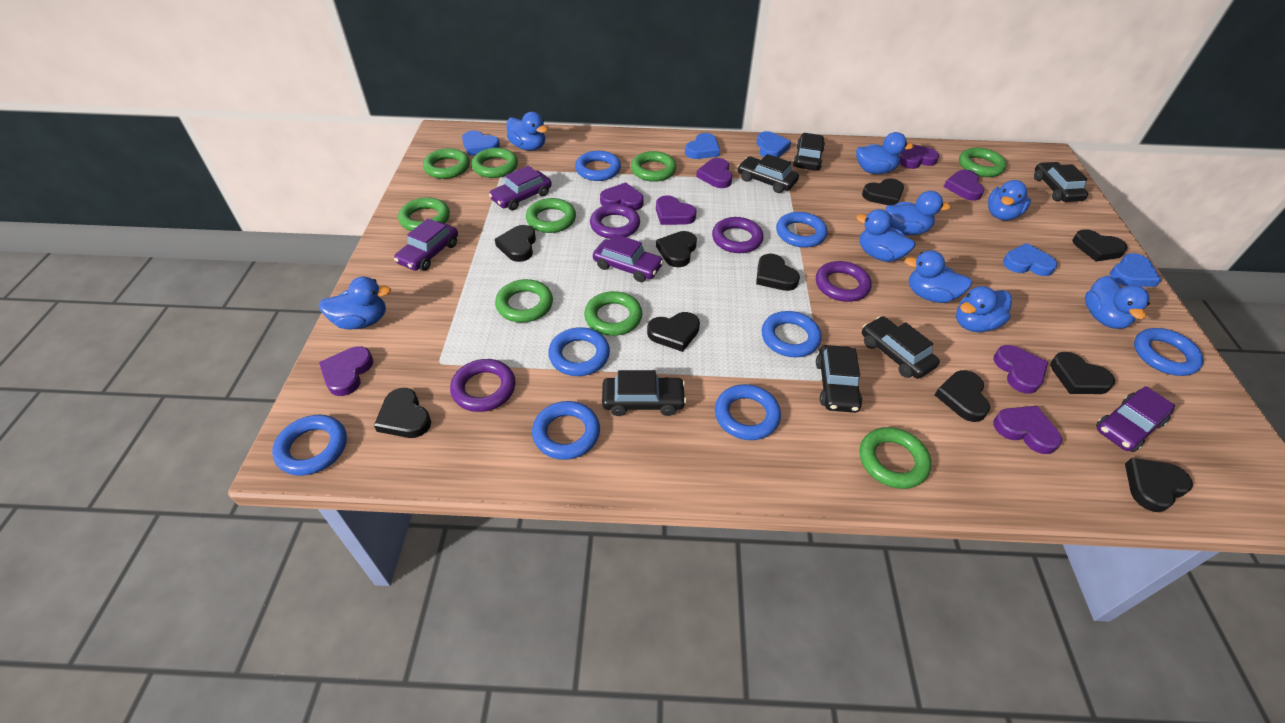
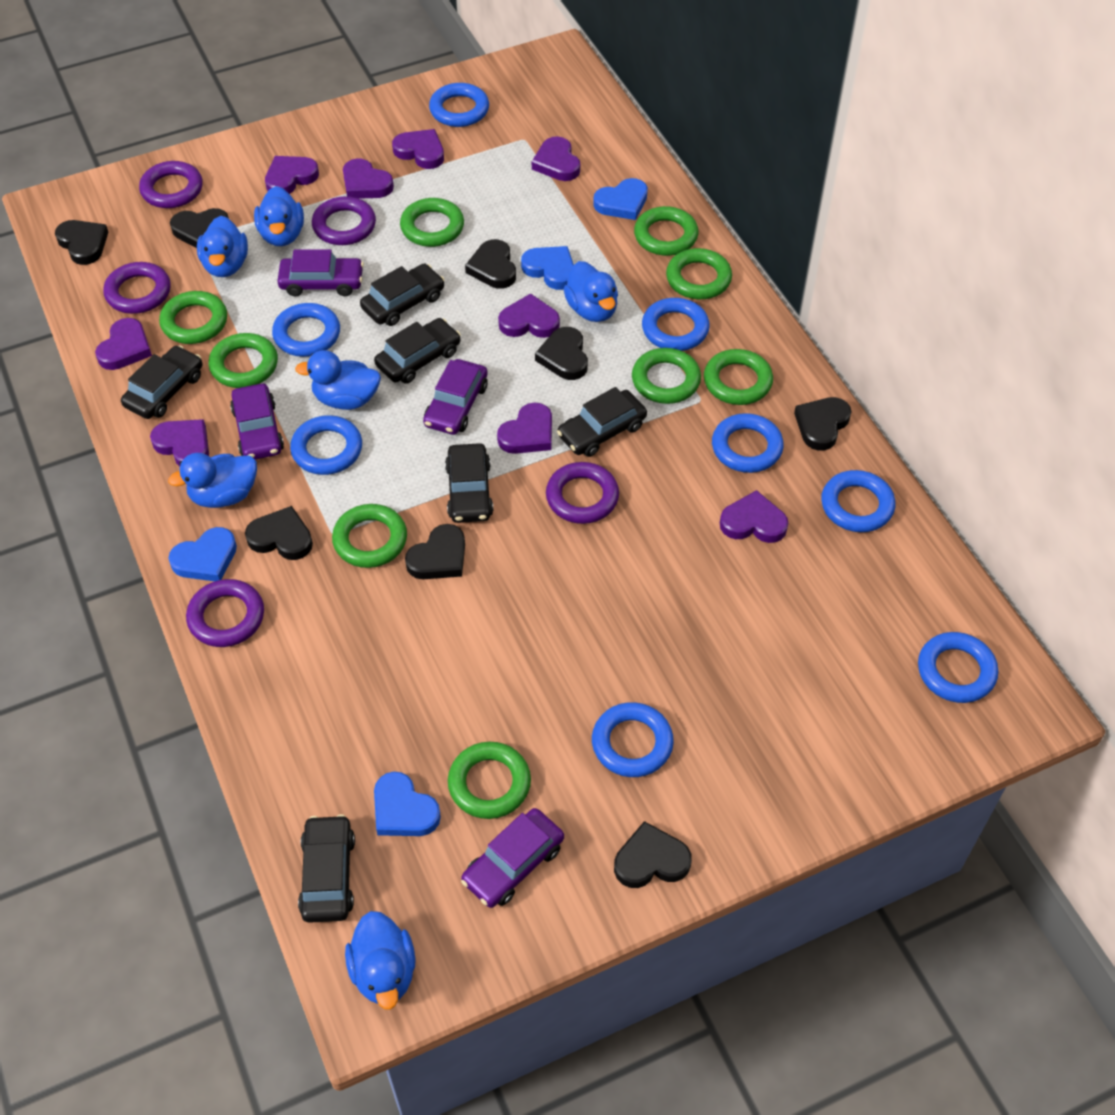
black heart: 10 -> 8
blue duck: 9 -> 6
blue heart: 5 -> 4
purple heart: 8 -> 9
purple ring: 4 -> 5

